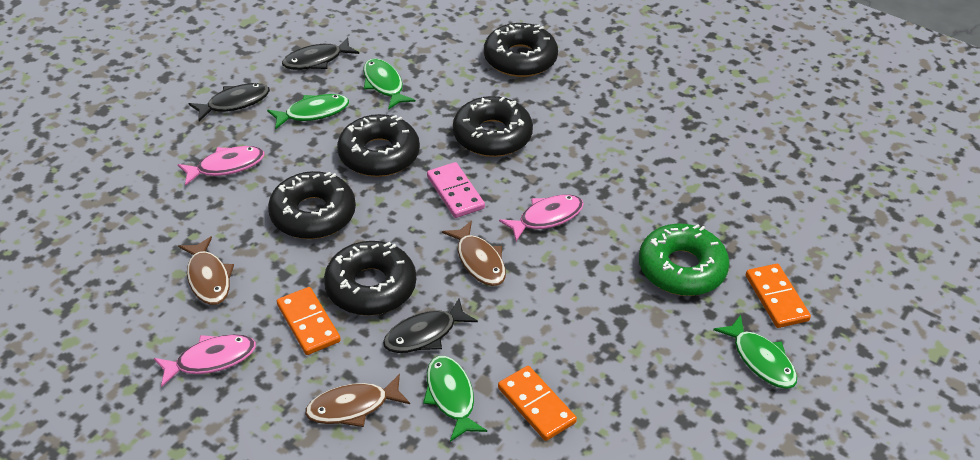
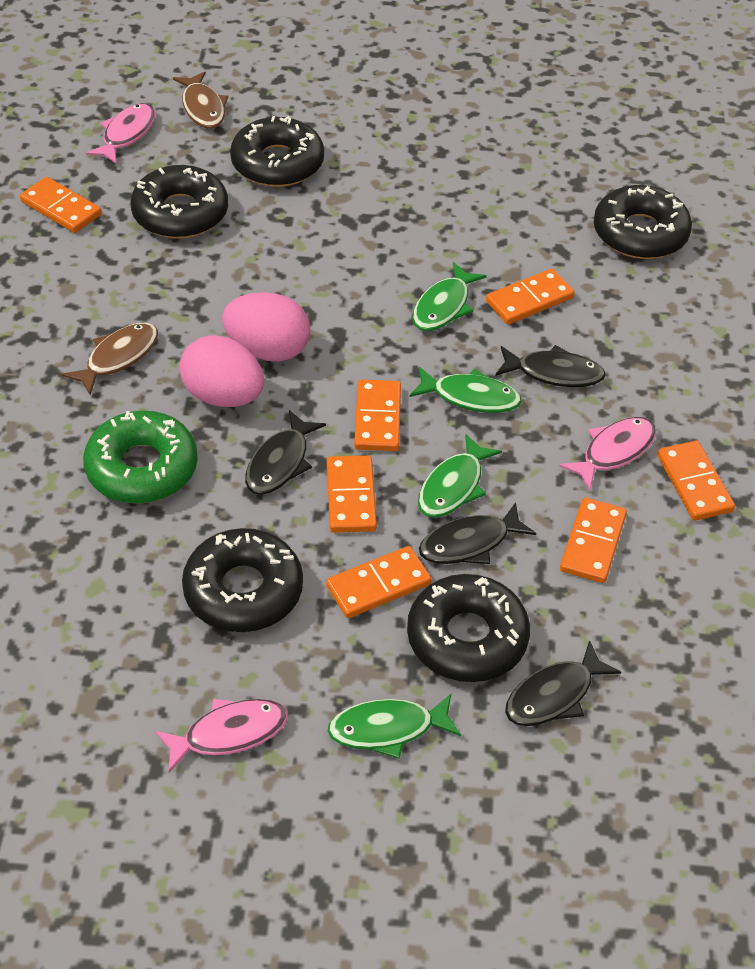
black fish: 3 -> 4
brown fish: 3 -> 2
orange domino: 3 -> 7
pink domino: 1 -> 0
pink egg: 0 -> 2

